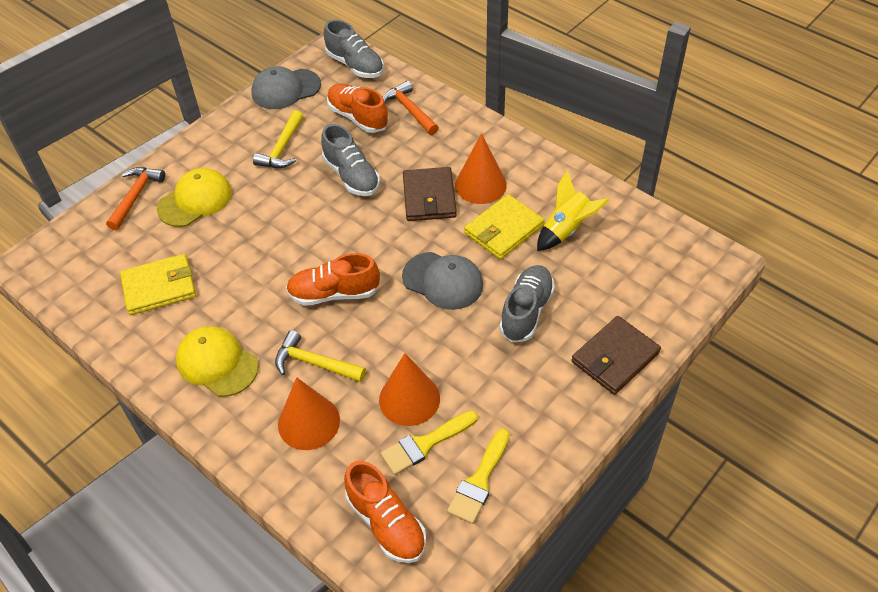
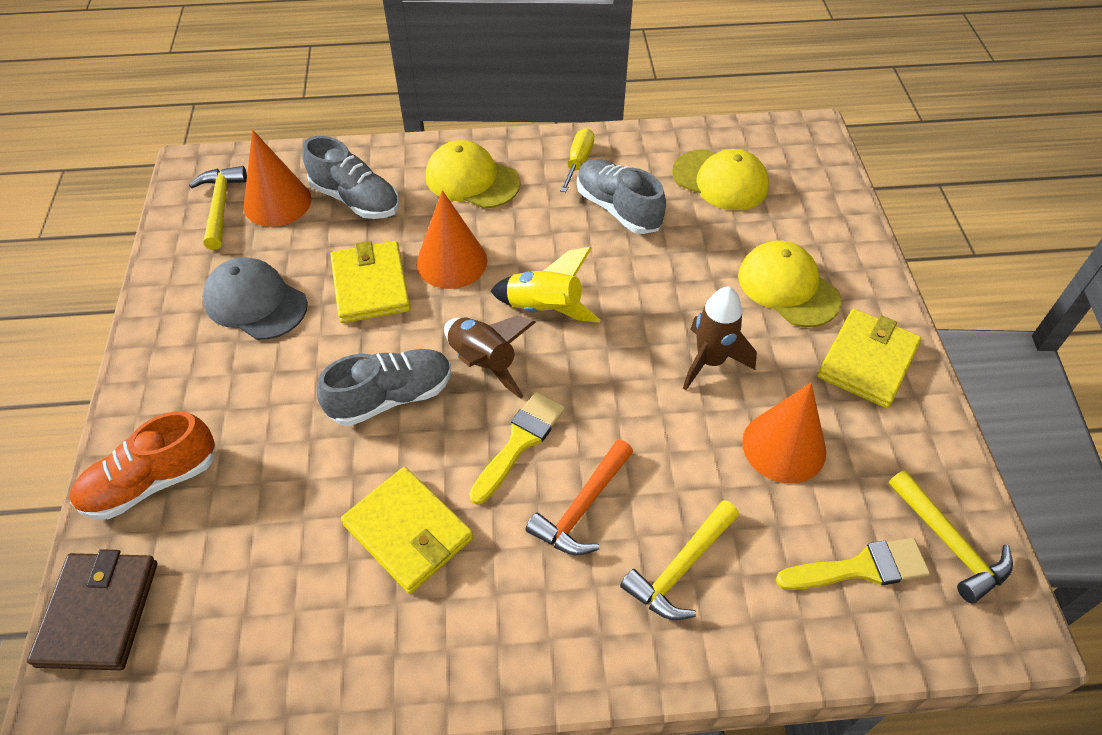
brown rocket: 0 -> 2
brown wallet: 2 -> 1
grey cap: 2 -> 1
orange hammer: 2 -> 1
orange shoe: 3 -> 1
yellow cap: 2 -> 3
yellow hammer: 2 -> 3
yellow screwdriver: 0 -> 1
yellow wallet: 2 -> 3

